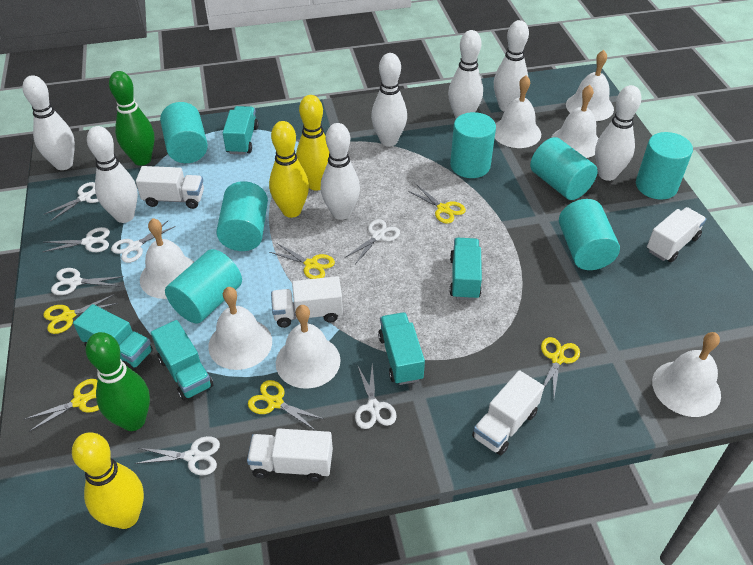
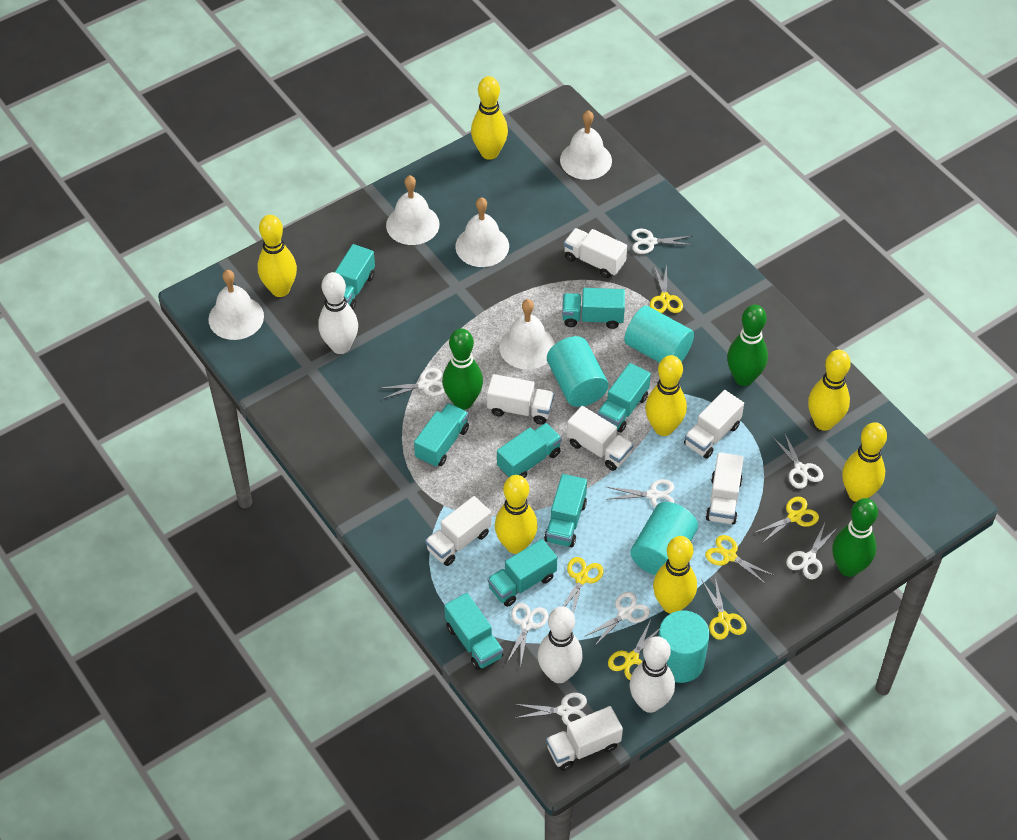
green bowling pin: 2 -> 3
turquoise cylinder: 7 -> 4
turquoise truck: 5 -> 8
white bell: 7 -> 5
white bowling pin: 7 -> 3
white scissors: 7 -> 8
white truck: 5 -> 7
yellow bowling pin: 3 -> 7

